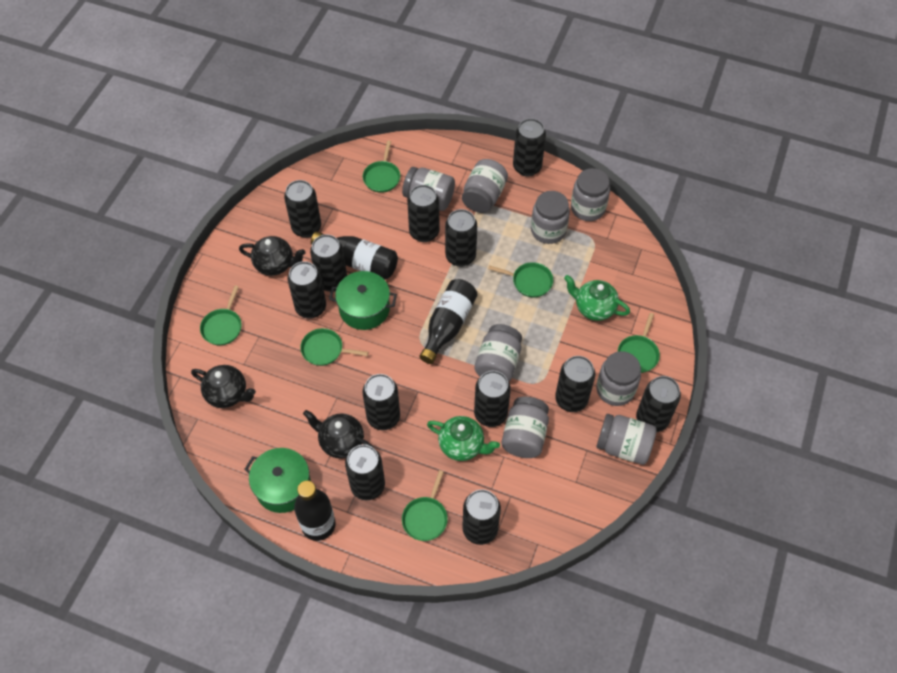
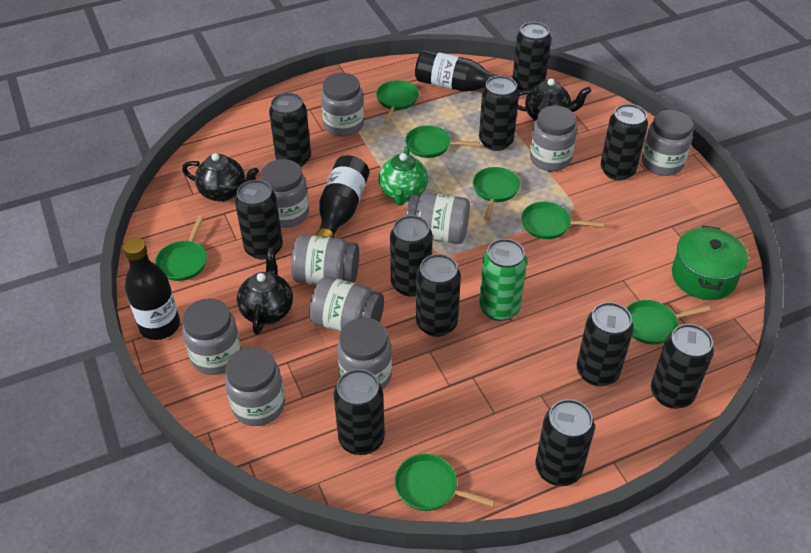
black can: 12 -> 11
green can: 0 -> 1
green pan: 6 -> 7
green pot: 2 -> 1
green teapot: 2 -> 1
grey jar: 8 -> 10

